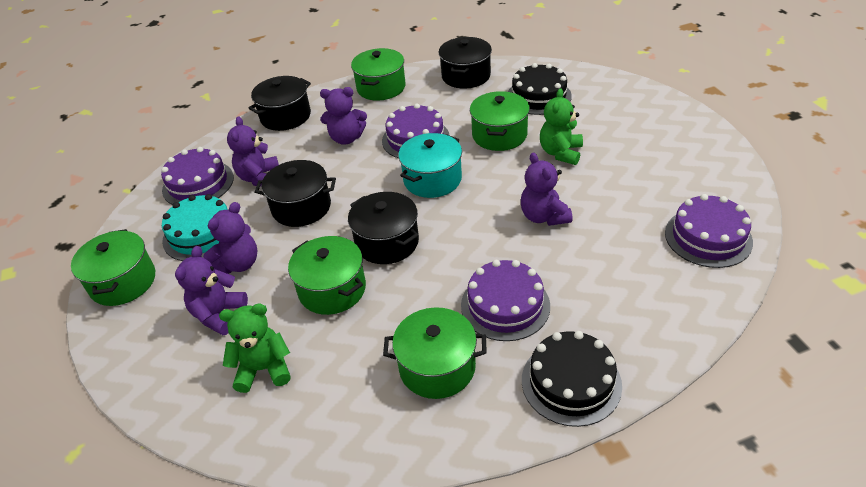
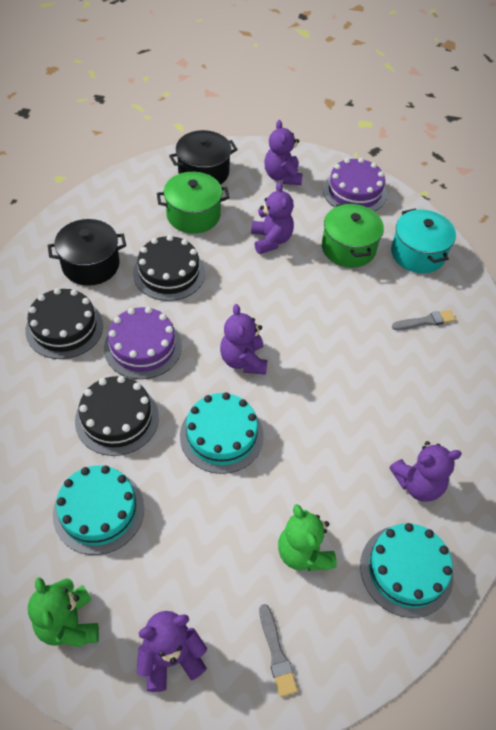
black cake: 2 -> 3
black pot: 4 -> 2
green pot: 5 -> 2
grey brush: 0 -> 2
purple cake: 4 -> 2
turquoise cake: 1 -> 3

